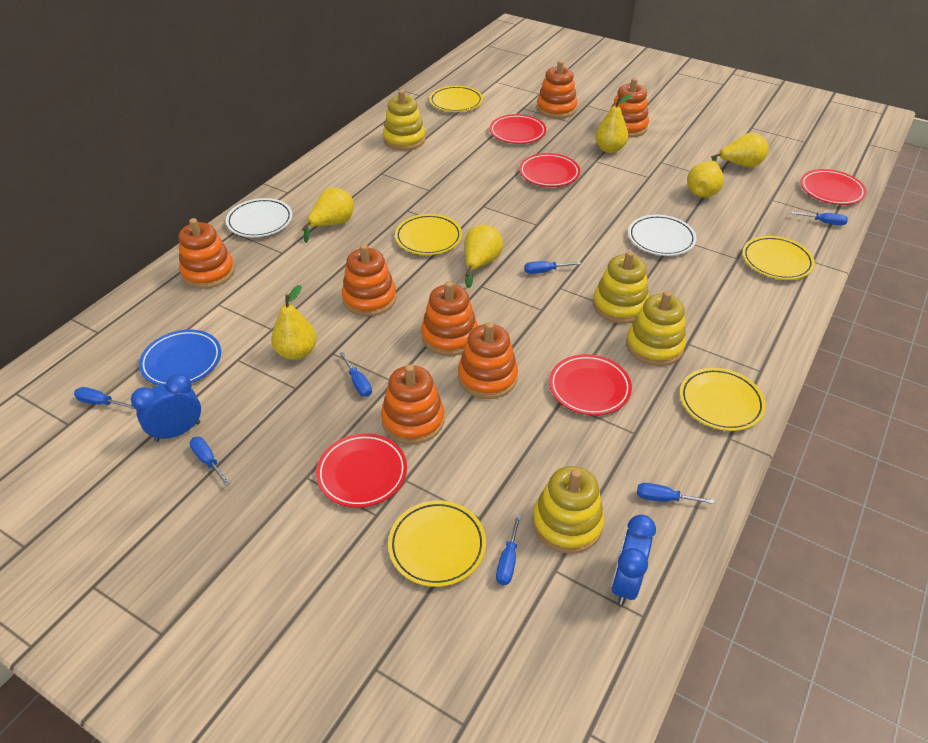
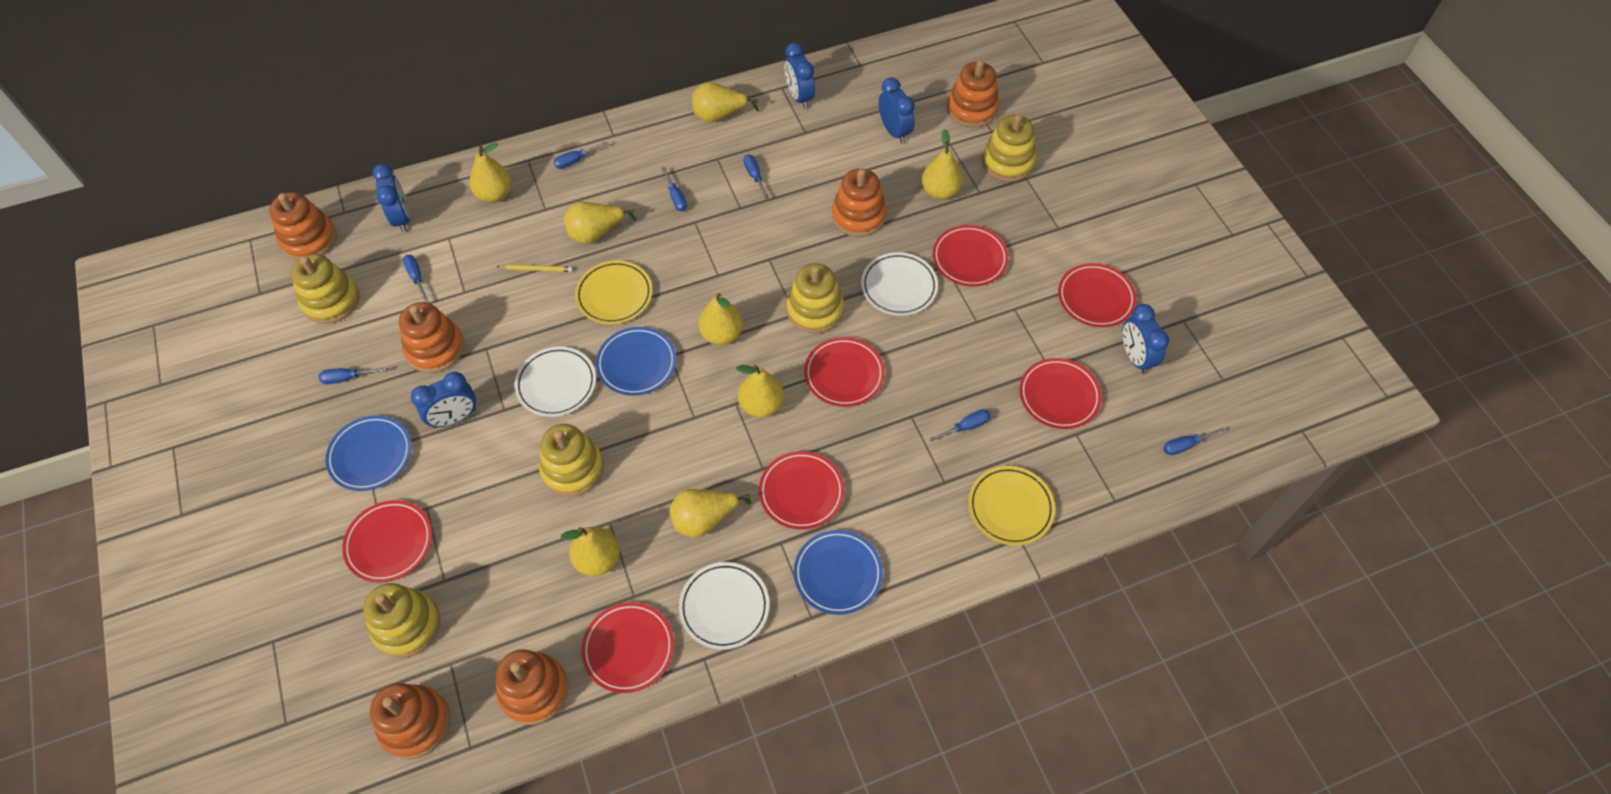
blue clock: 2 -> 5
blue plate: 1 -> 3
orange stacking toy: 7 -> 6
red plate: 5 -> 7
white plate: 2 -> 3
yellow pear: 6 -> 8
yellow pencil: 0 -> 1
yellow plate: 5 -> 2
yellow stacking toy: 4 -> 5

